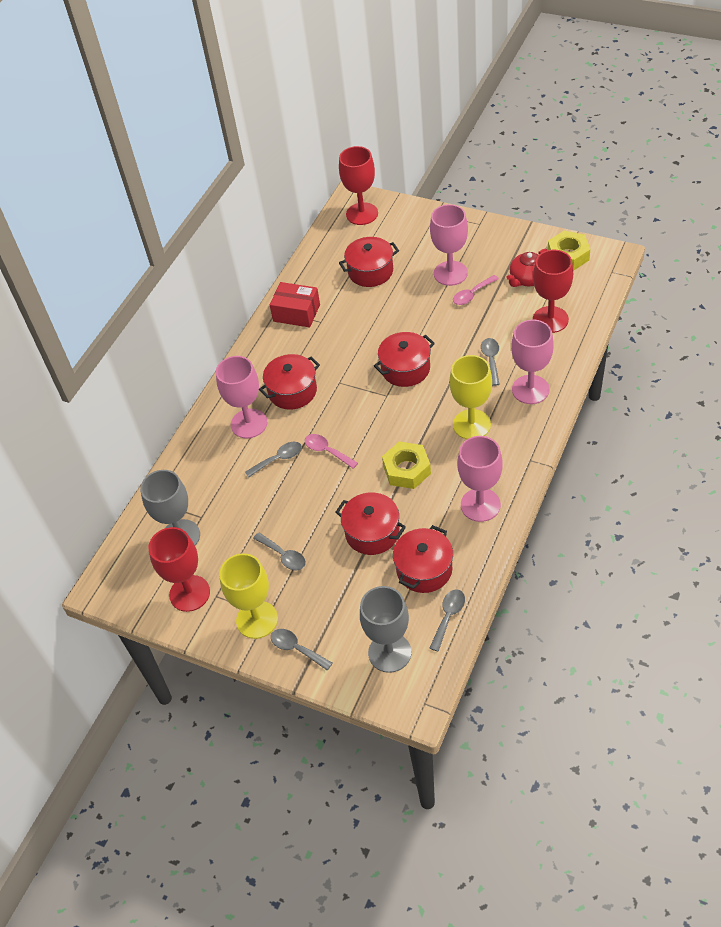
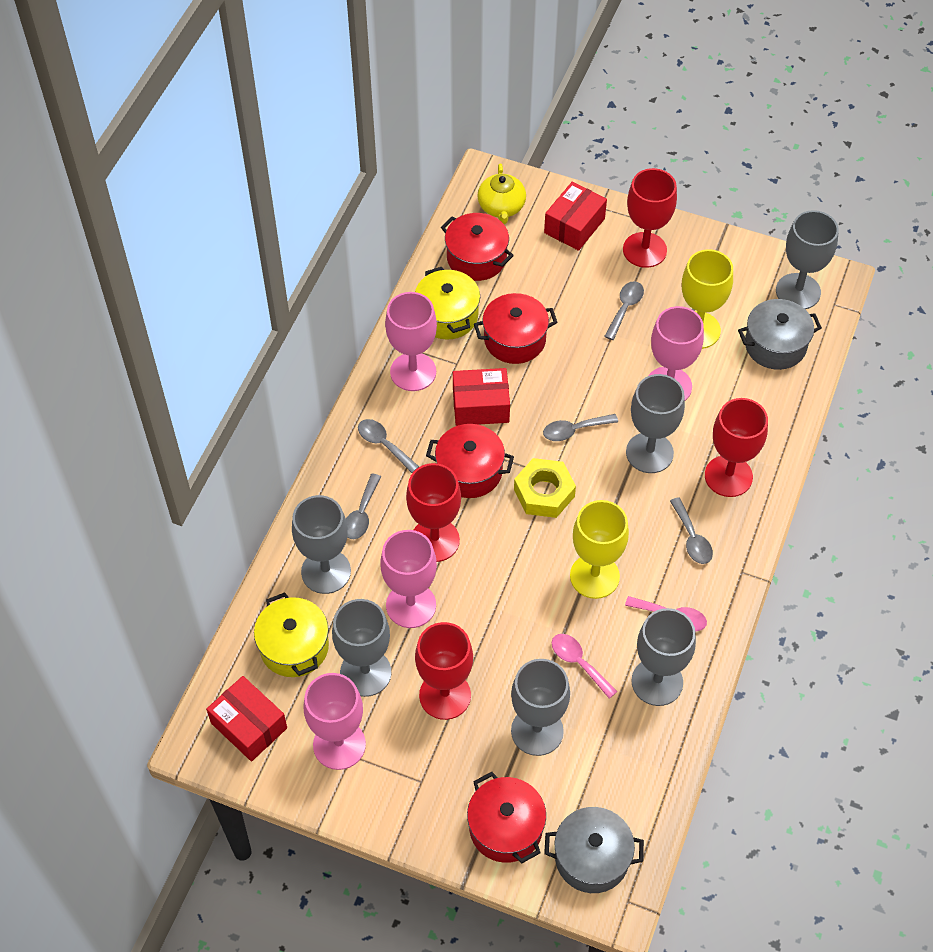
grey goblet: 2 -> 6
grey pot: 0 -> 2
red box: 1 -> 3
red goblet: 3 -> 4
red pot: 5 -> 4
red teapot: 1 -> 0
yellow nut: 2 -> 1
yellow pot: 0 -> 2
yellow teapot: 0 -> 1

